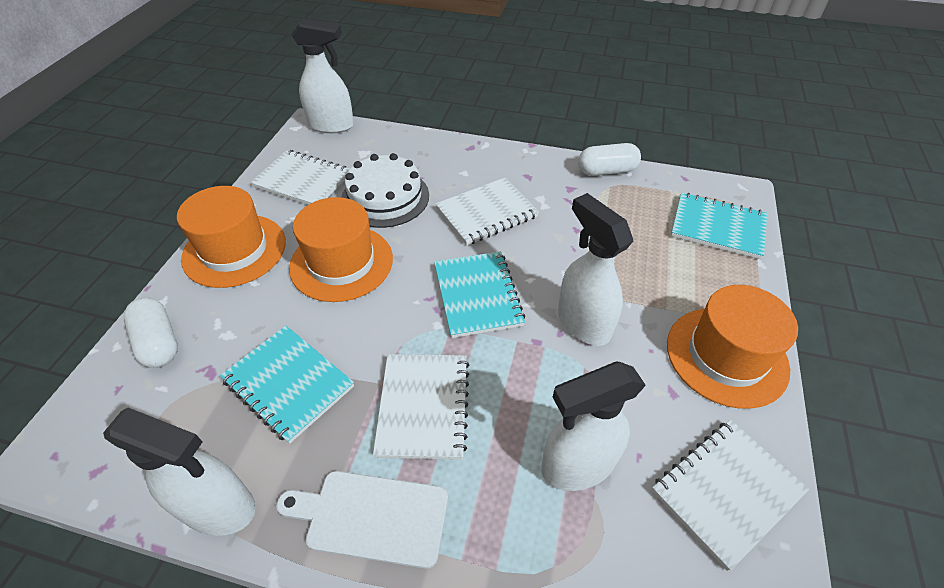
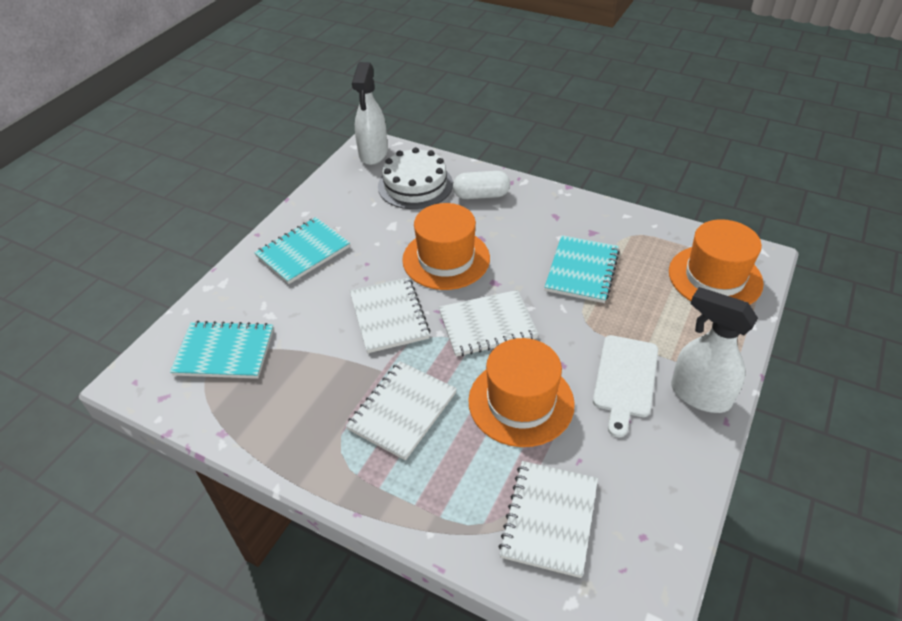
white capsule: 2 -> 1
white spray bottle: 4 -> 2

